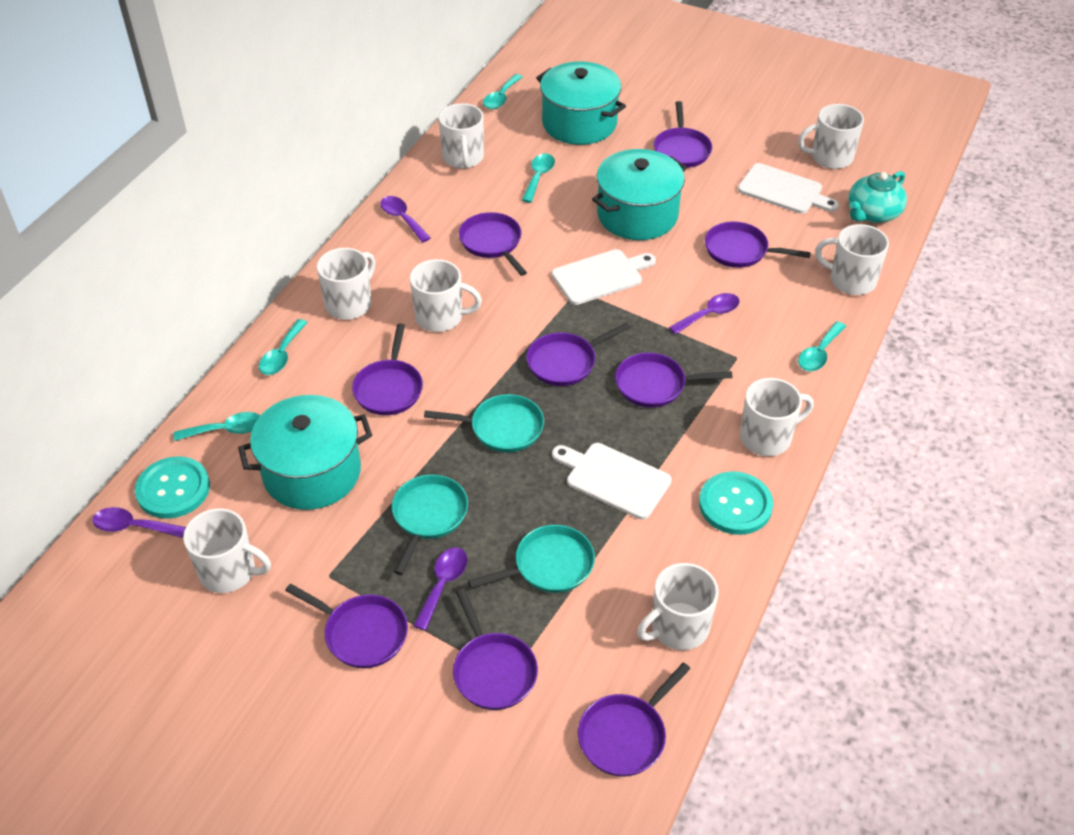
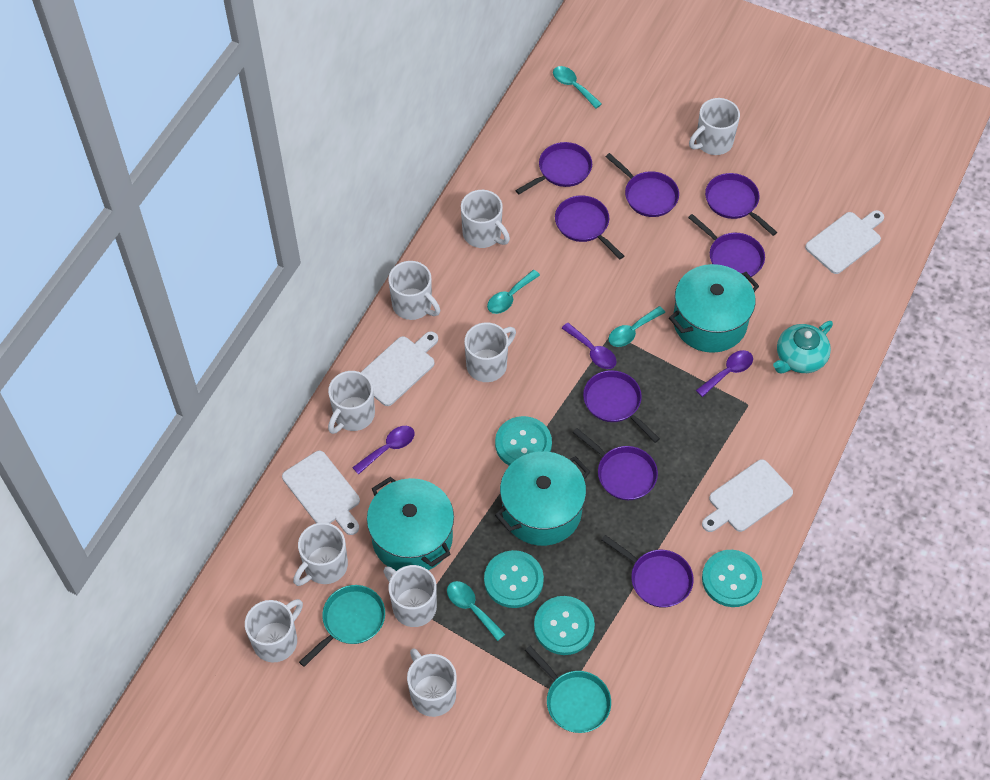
purple pan: 9 -> 8
purple spoon: 4 -> 3
turquoise button: 2 -> 4
turquoise pan: 3 -> 2
turquoise spoon: 5 -> 4
white cutting board: 3 -> 4
white mug: 8 -> 9

